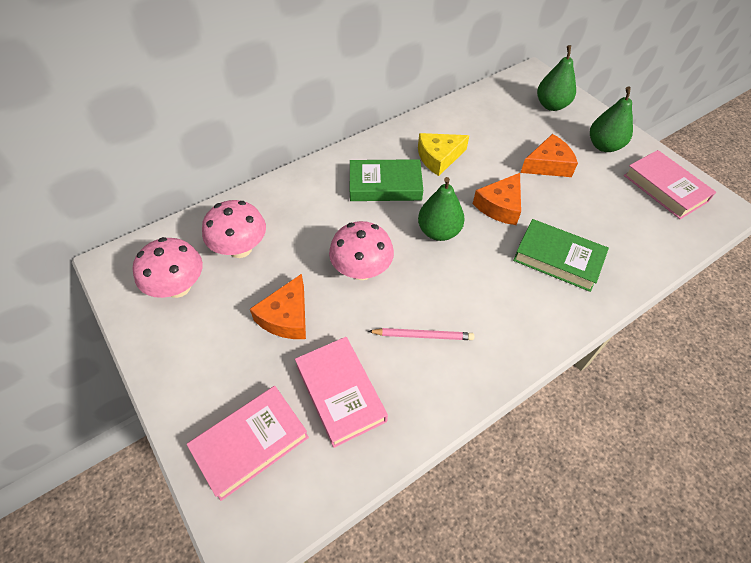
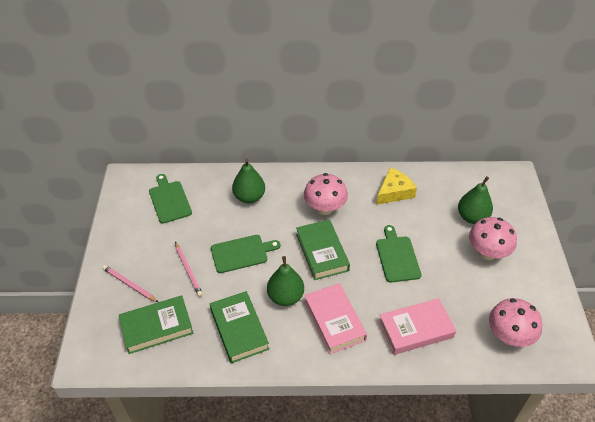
green book: 2 -> 3
green cutting board: 0 -> 3
orange cheese: 3 -> 0
pink book: 3 -> 2
pink pencil: 1 -> 2

